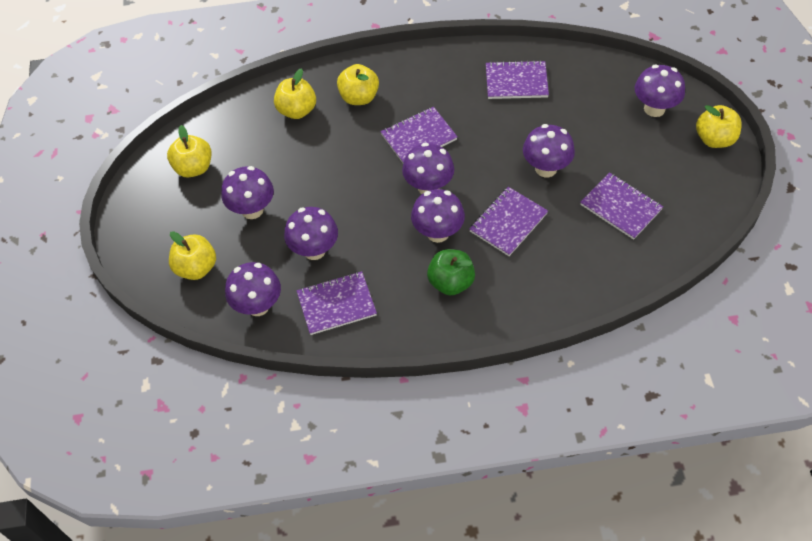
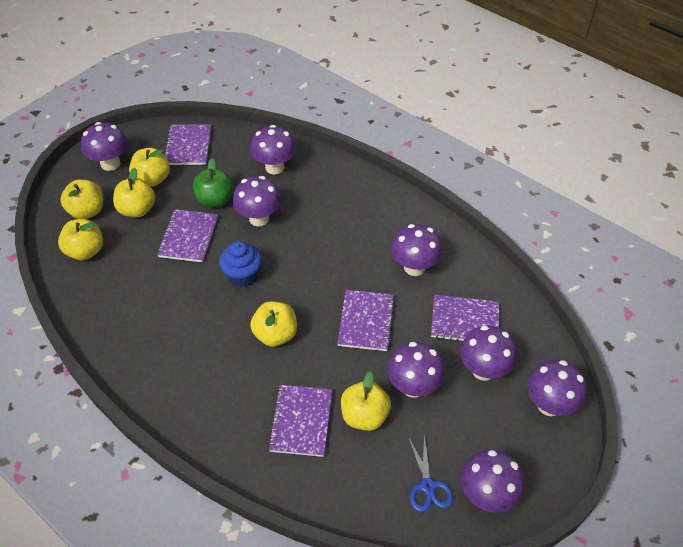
blue cupcake: 0 -> 1
blue scissors: 0 -> 1
purple mushroom: 7 -> 8
yellow apple: 5 -> 6

